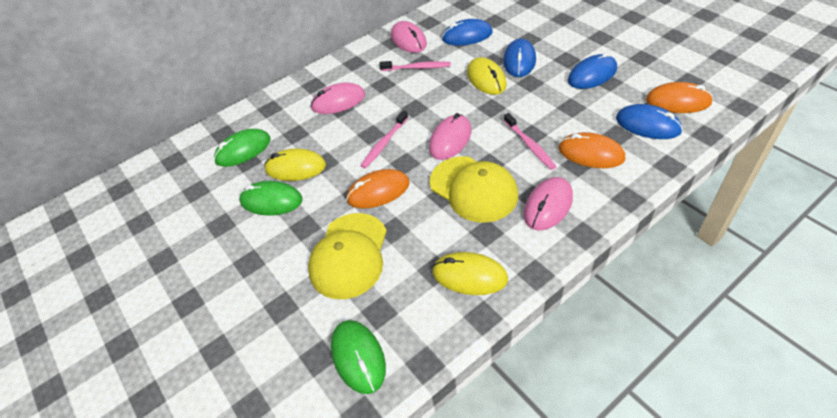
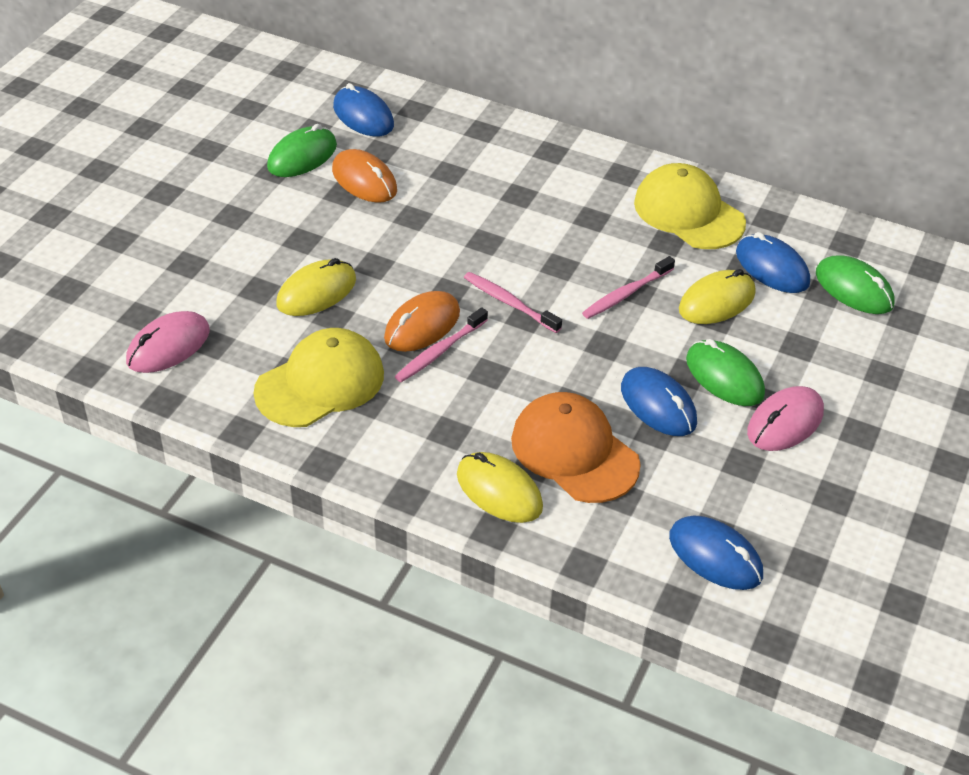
orange cap: 0 -> 1
orange mouse: 3 -> 2
pink mouse: 4 -> 2

